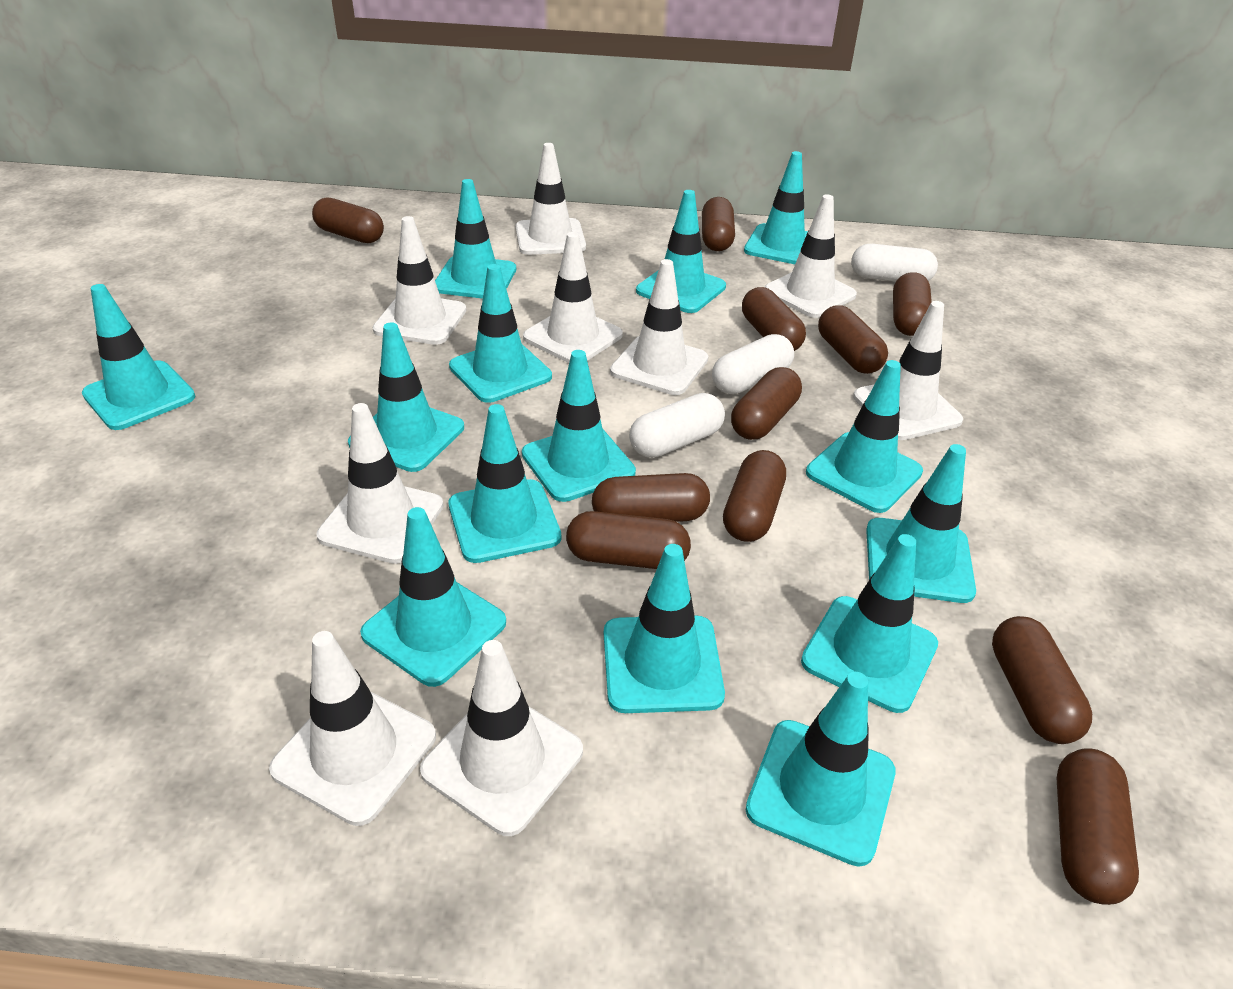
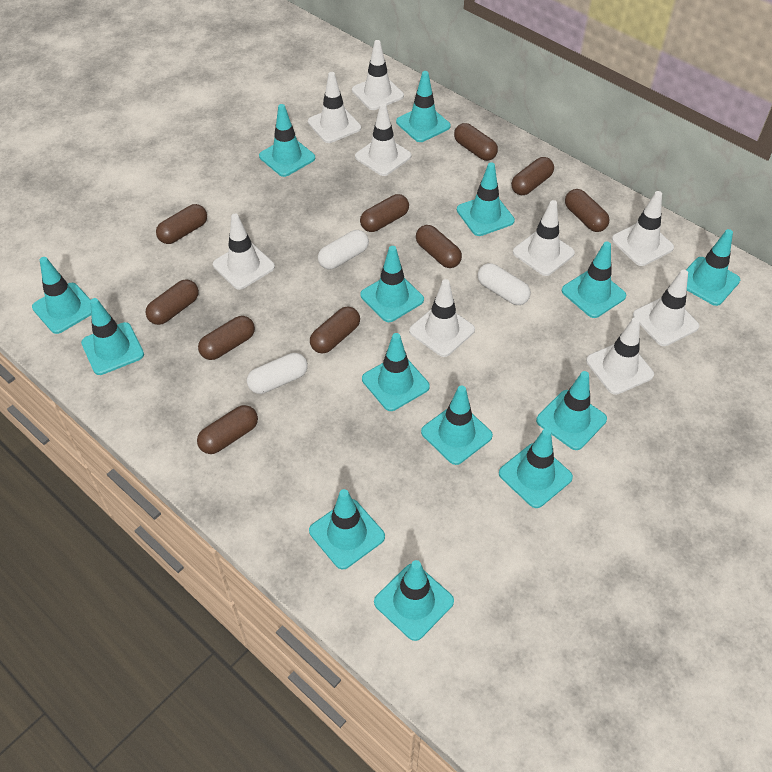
brown capsule: 11 -> 10

